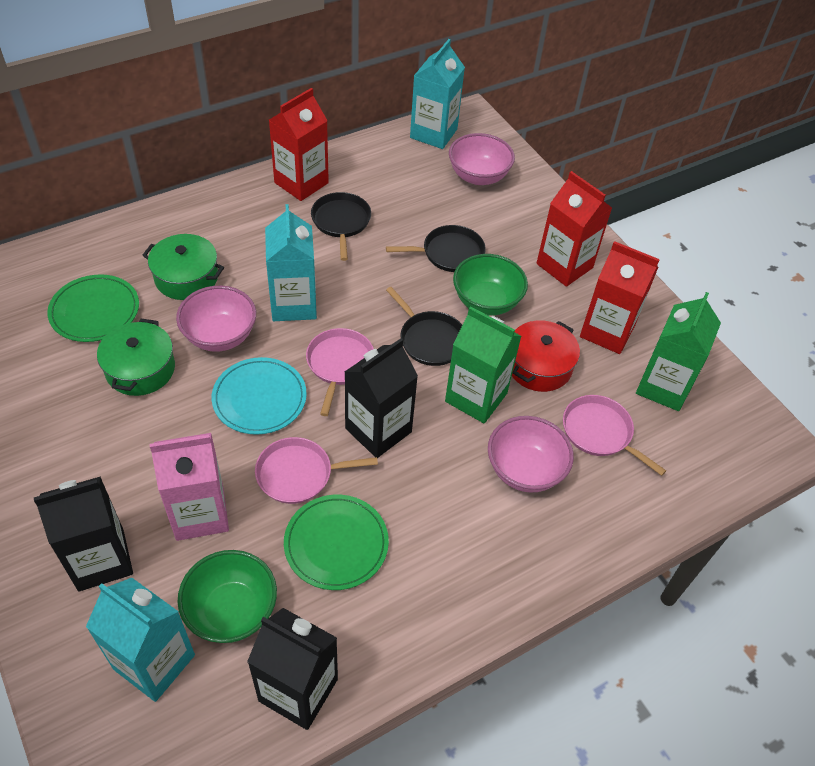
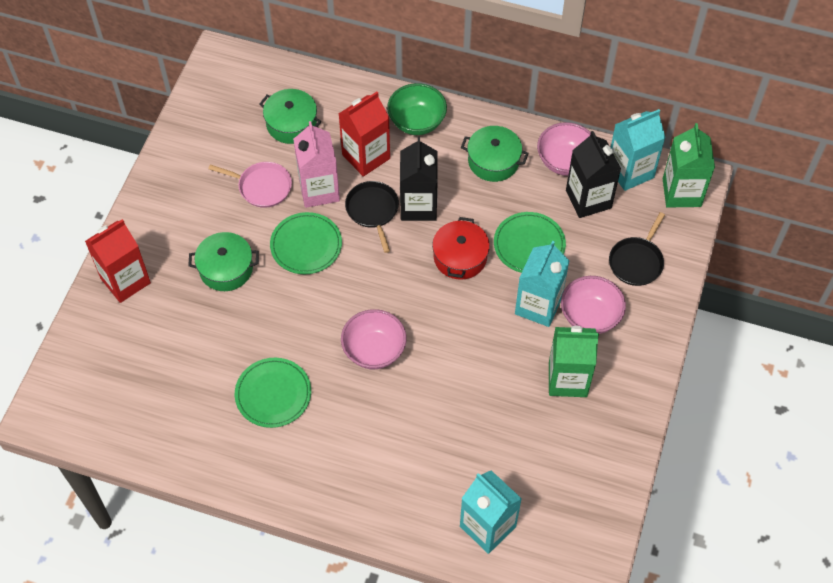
black carton: 3 -> 2
black pan: 3 -> 2
green bowl: 2 -> 1
green plate: 2 -> 3
green pot: 2 -> 3
pink pan: 3 -> 1
red carton: 3 -> 2
turquoise plate: 1 -> 0

